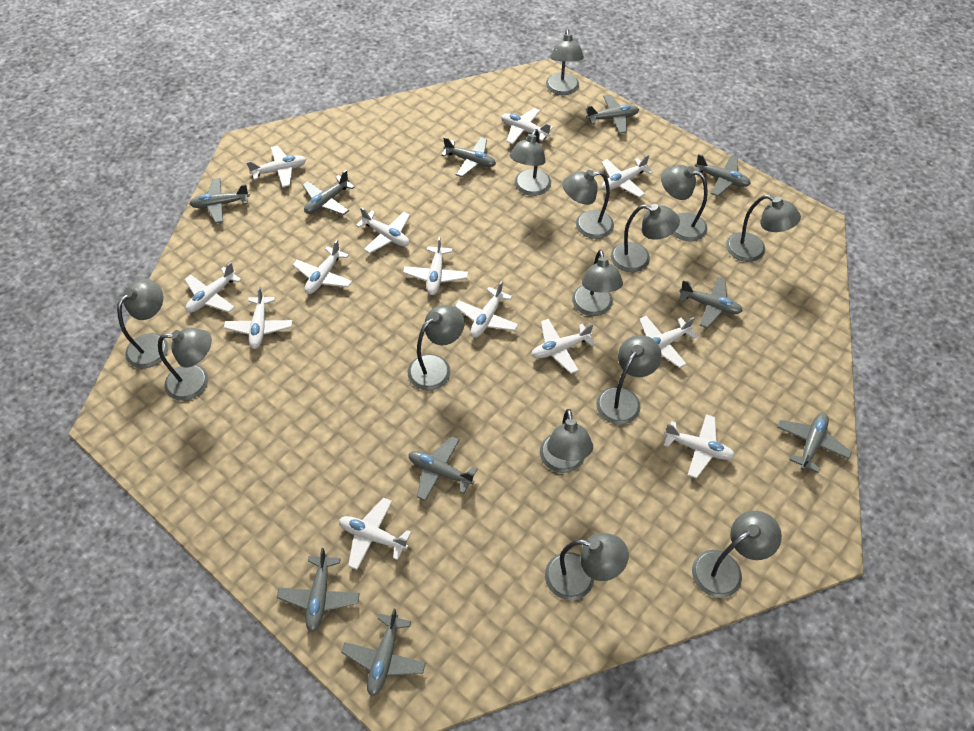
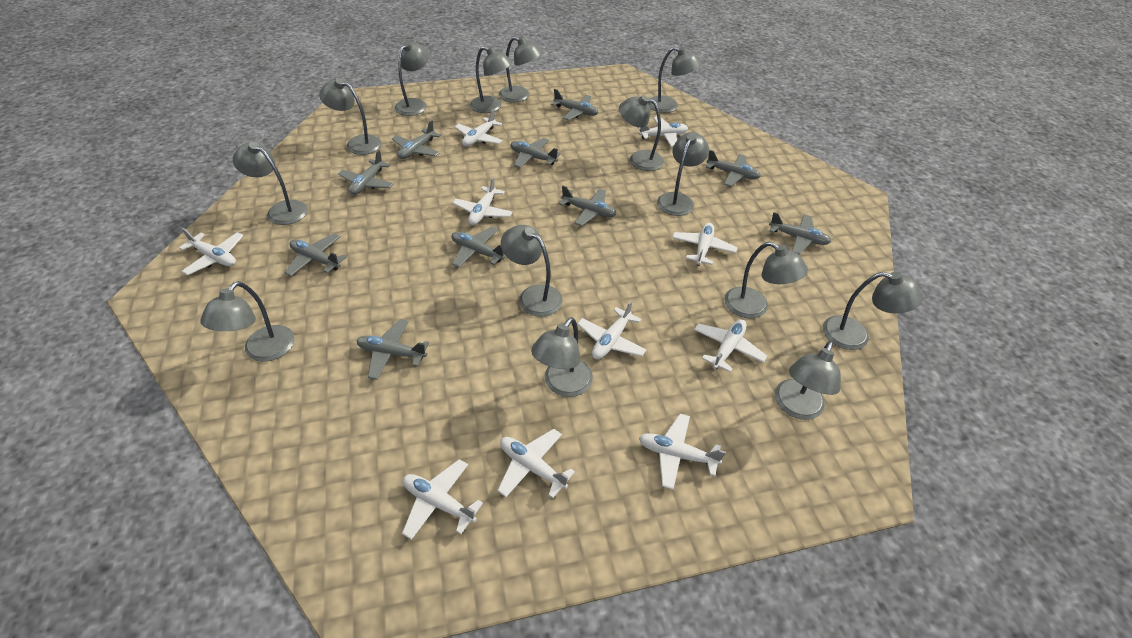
white plane: 13 -> 10

